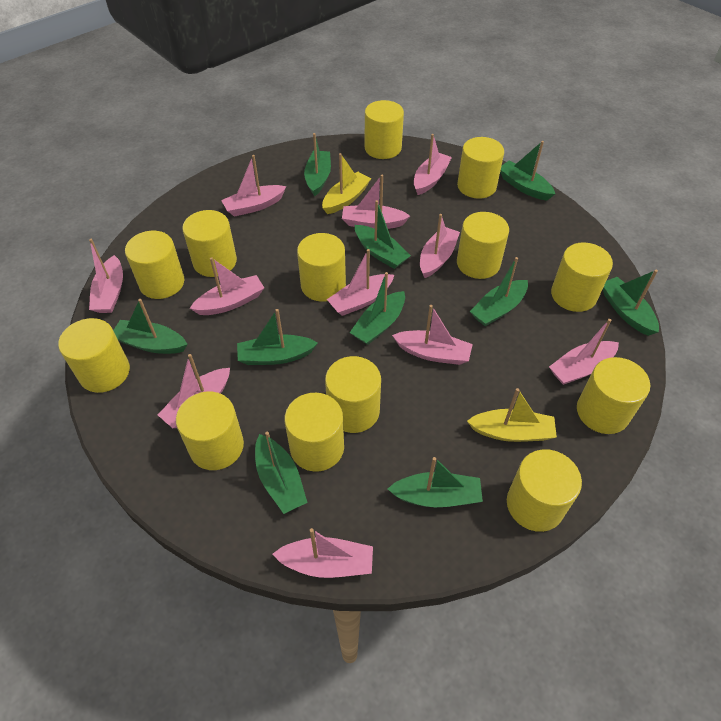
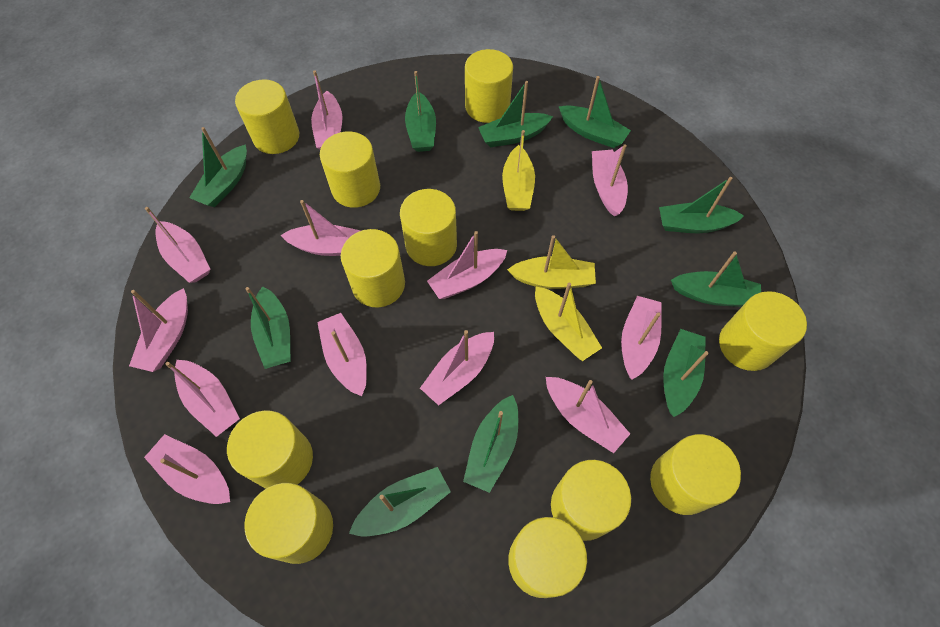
pink boat: 11 -> 12
yellow boat: 2 -> 3
yellow cylinder: 13 -> 11

